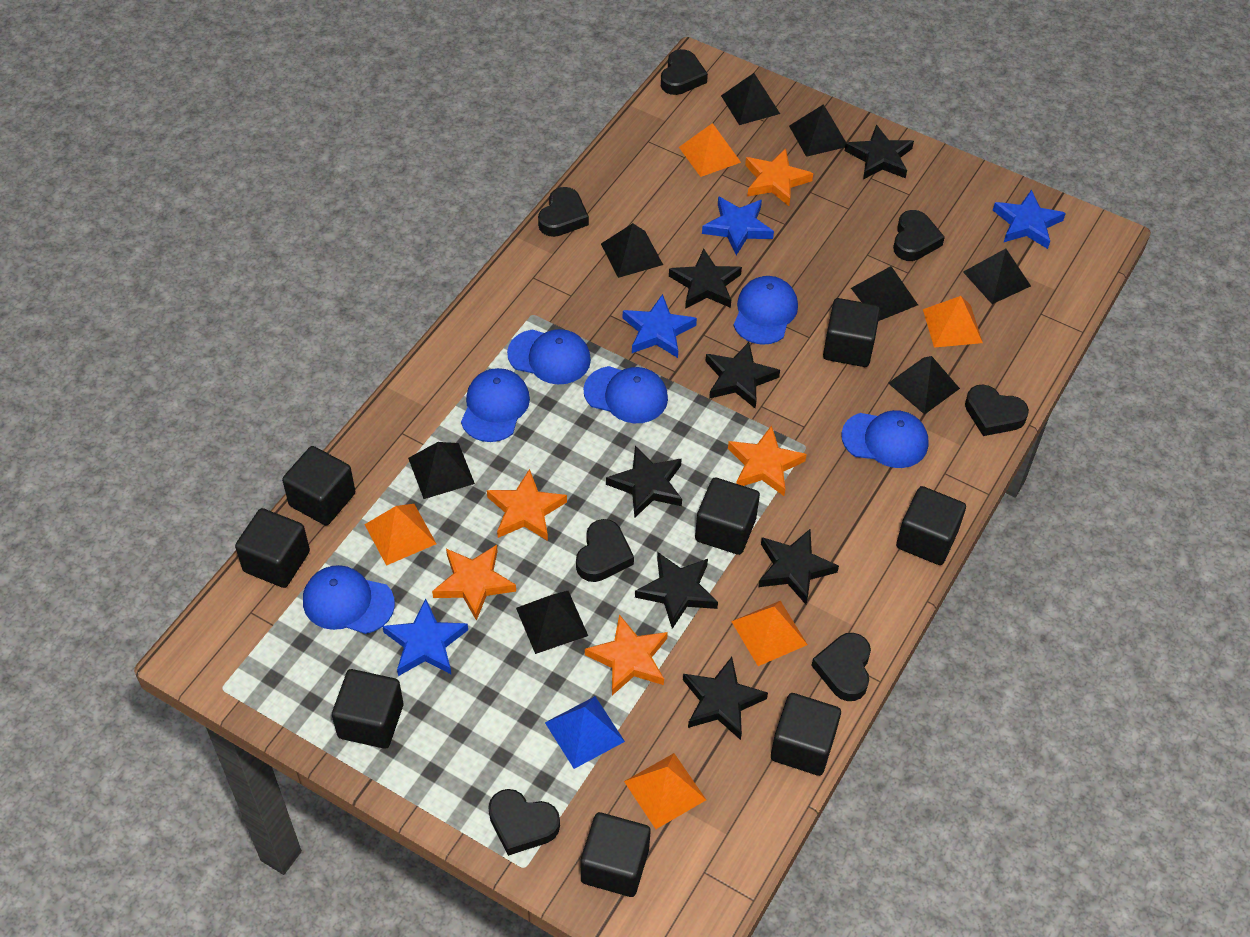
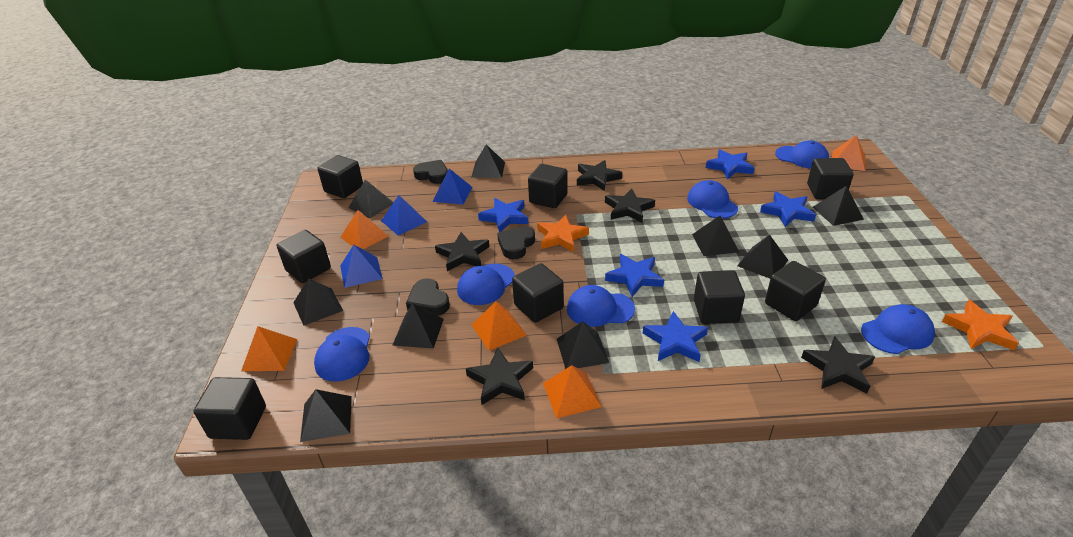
black heart: 7 -> 3
black pyramid: 8 -> 9
black star: 7 -> 5
blue pyramid: 1 -> 3
blue star: 4 -> 5
orange star: 5 -> 2

